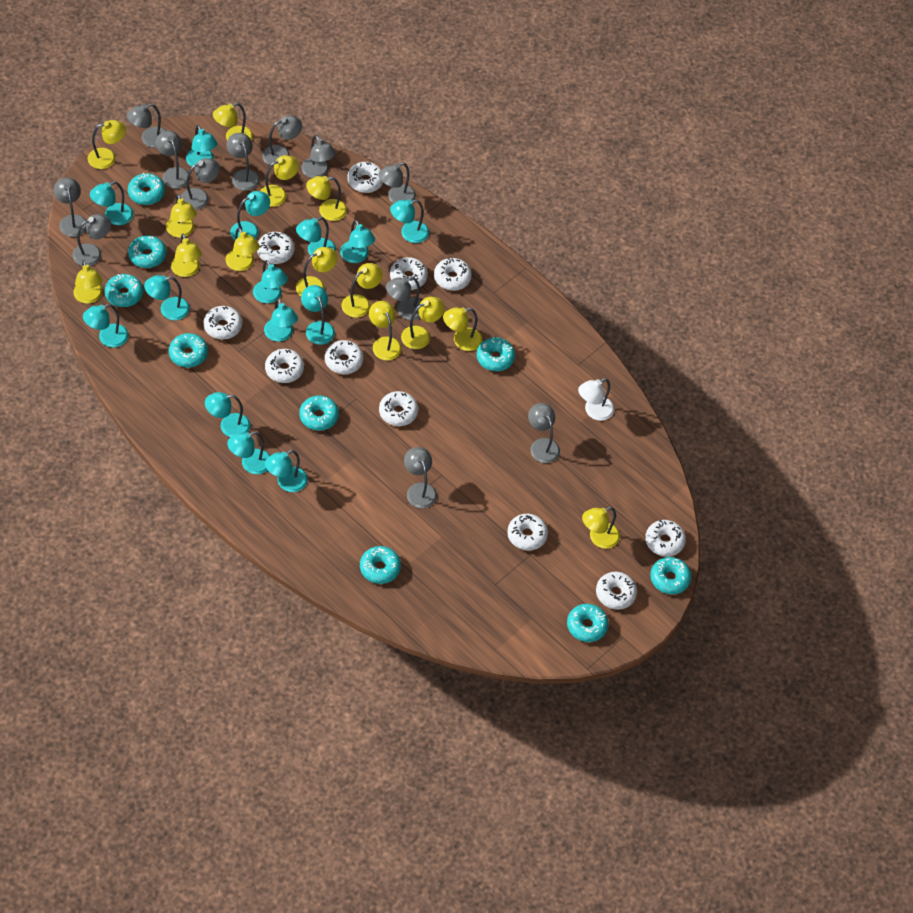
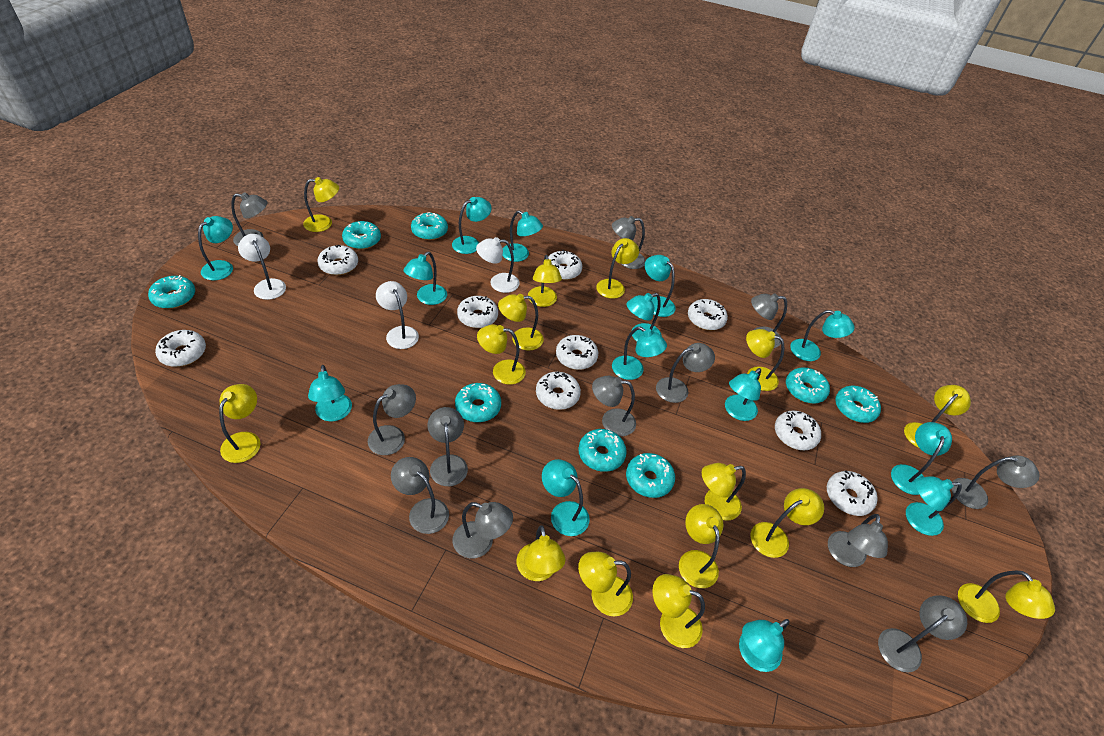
turquoise donut: 9 -> 8
white donut: 11 -> 9
white lamp: 1 -> 3
yellow lamp: 14 -> 15

